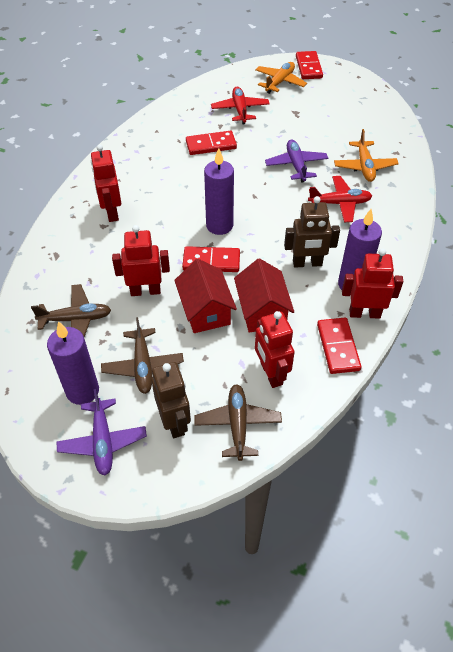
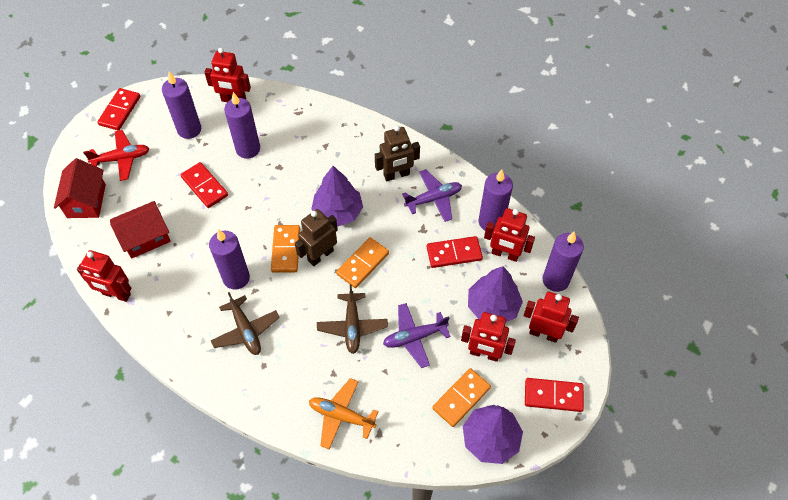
brown plane: 3 -> 2
orange domino: 0 -> 3
orange plane: 2 -> 1
purple candle: 3 -> 5
purple tree: 0 -> 3
red plane: 2 -> 1
red robot: 4 -> 5

